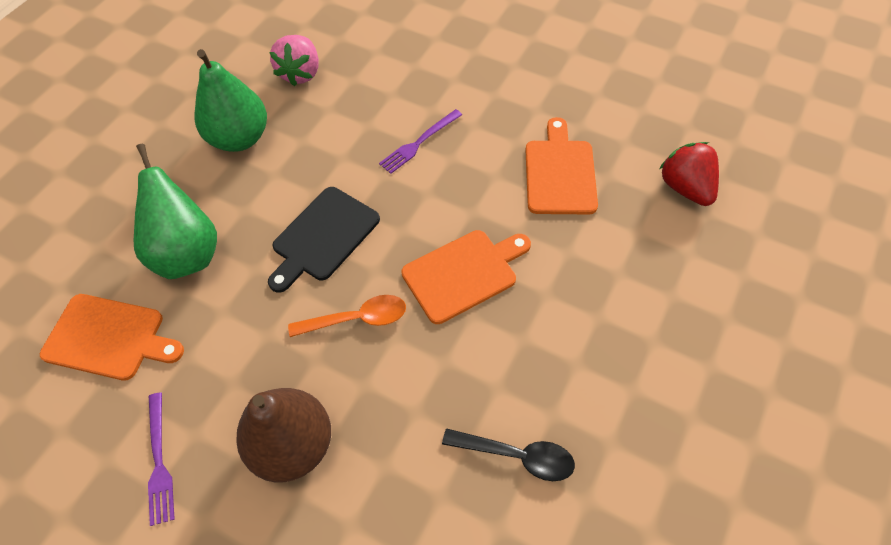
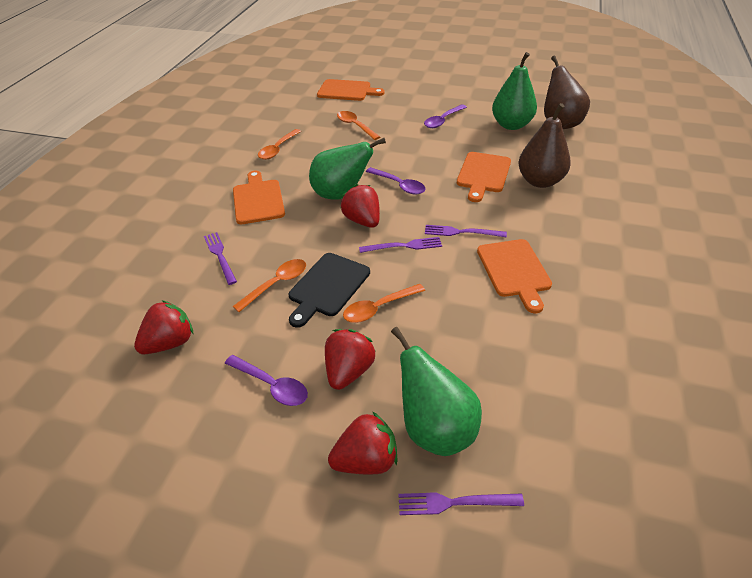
black spoon: 1 -> 0
brown pear: 1 -> 2
green pear: 2 -> 3
orange cutting board: 3 -> 4
orange spoon: 1 -> 4
pink strawberry: 1 -> 0
purple fork: 2 -> 4
purple spoon: 0 -> 3
red strawberry: 1 -> 4

